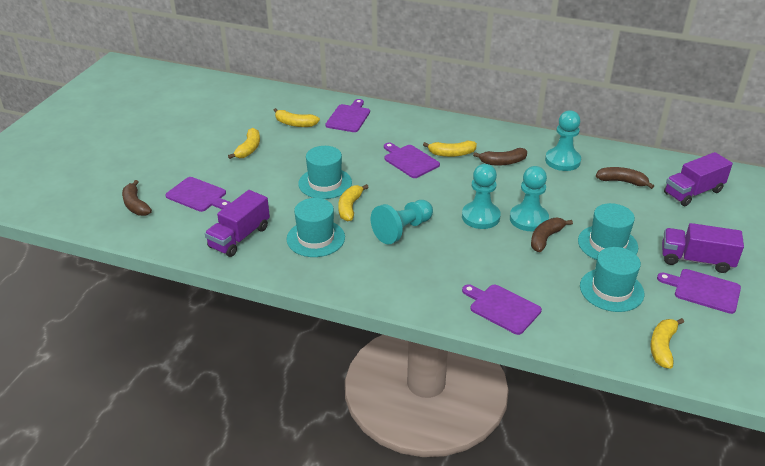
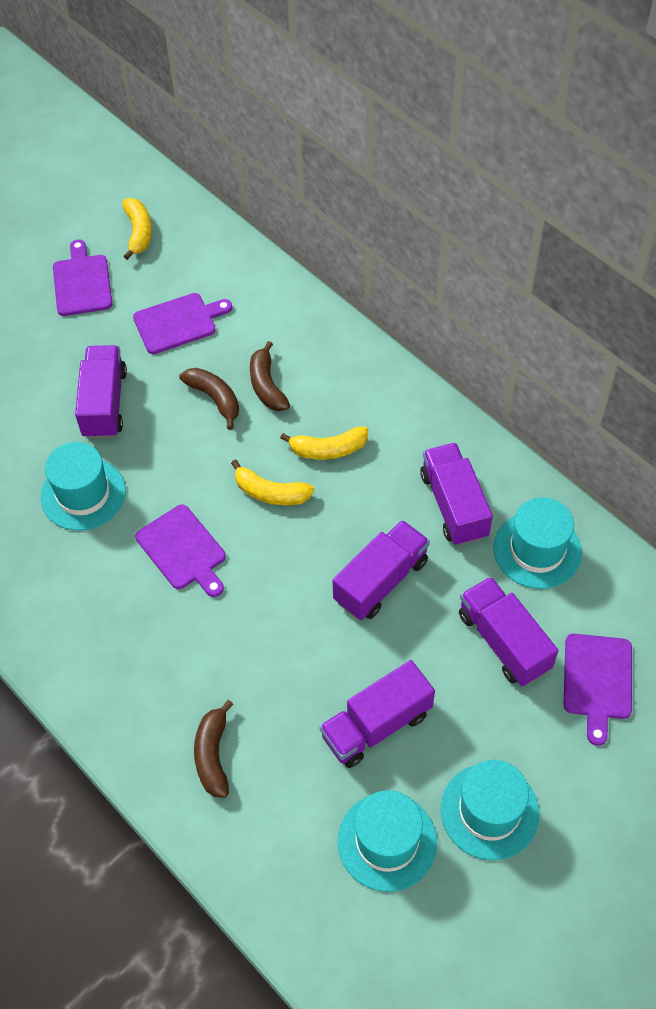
brown banana: 4 -> 3
purple cutting board: 5 -> 4
purple truck: 3 -> 5
turquoise pawn: 4 -> 0
yellow banana: 5 -> 3

